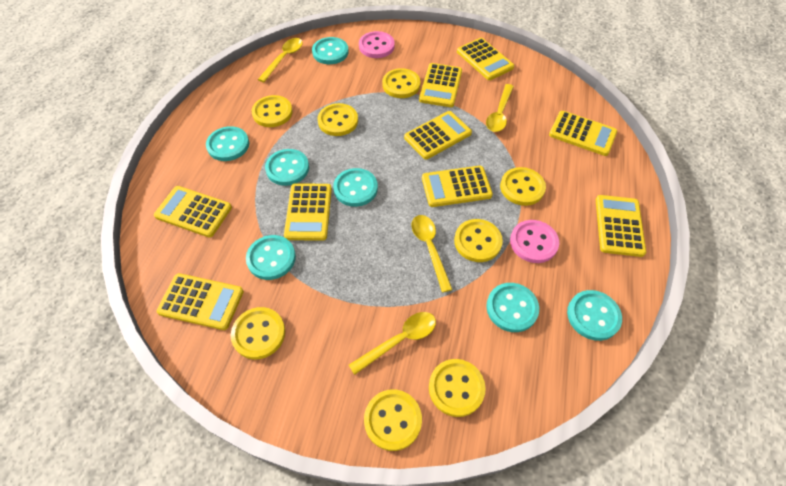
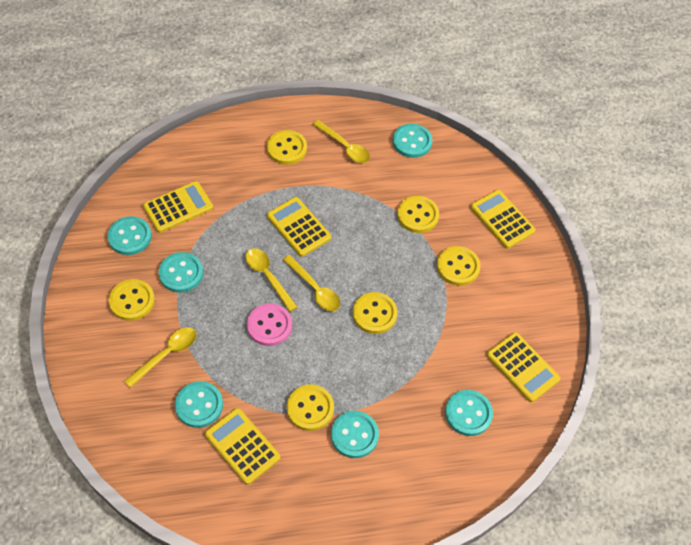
pink button: 2 -> 1
turquoise button: 7 -> 6
yellow button: 8 -> 6
yellow calculator: 9 -> 5

